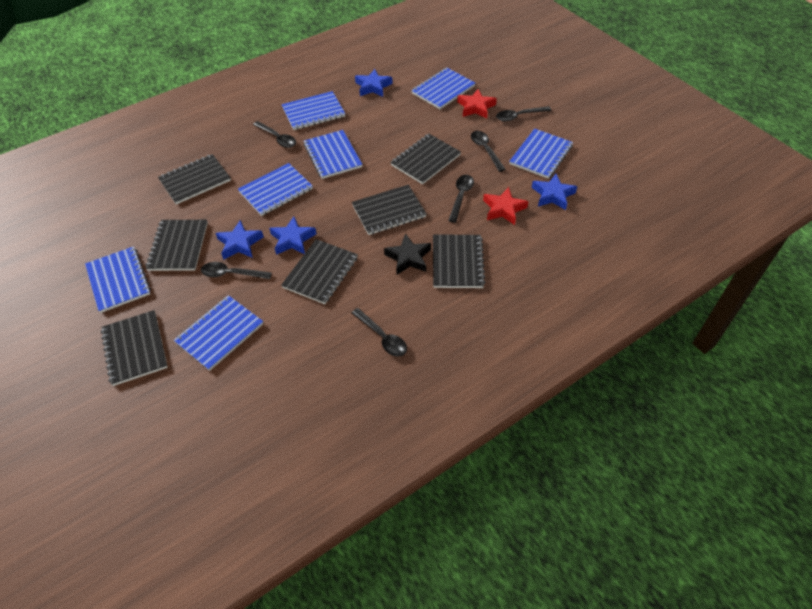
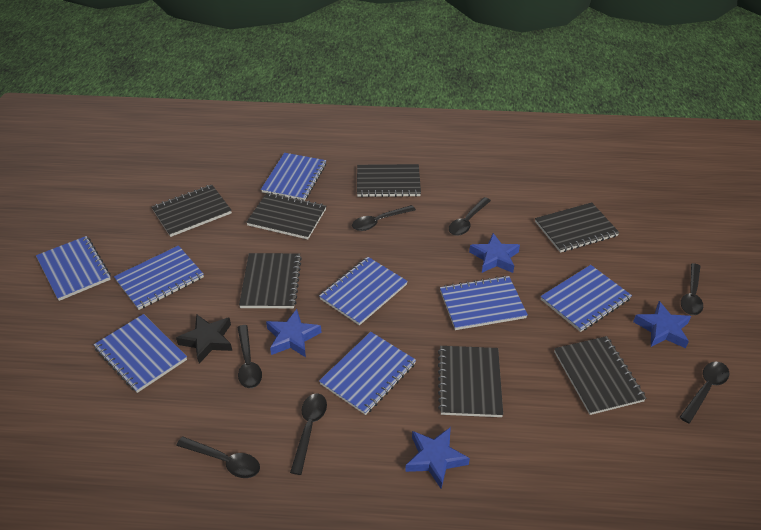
black spoon: 6 -> 7
blue notebook: 7 -> 8
red star: 2 -> 0

